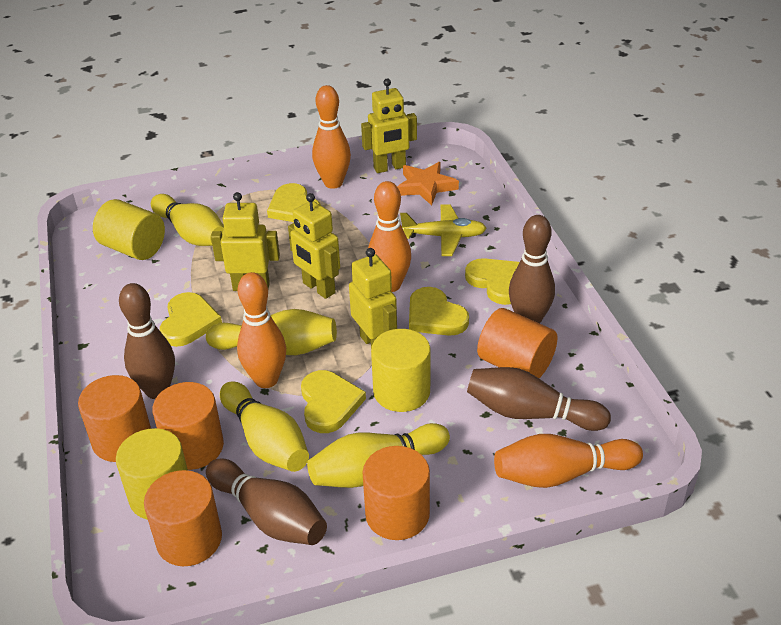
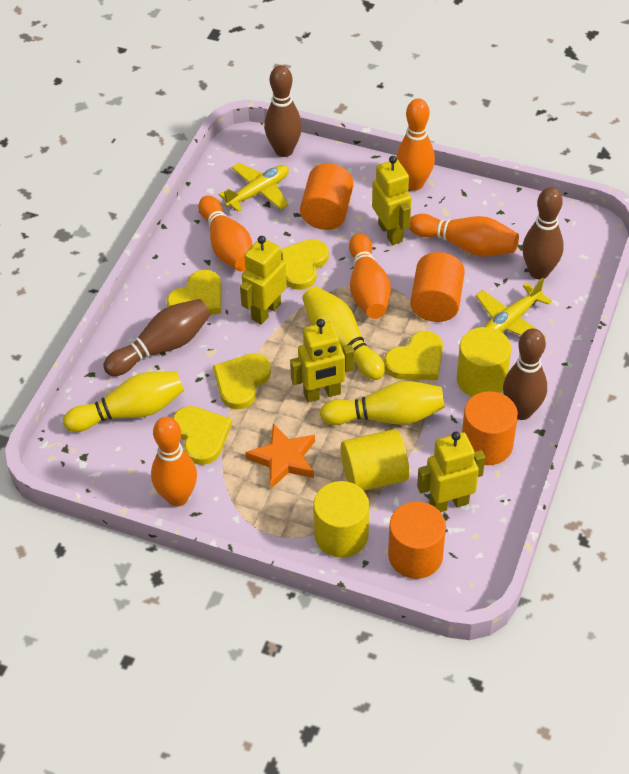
orange bowling pin: 4 -> 5
orange cylinder: 5 -> 4
yellow bowling pin: 4 -> 3
yellow plane: 1 -> 2

